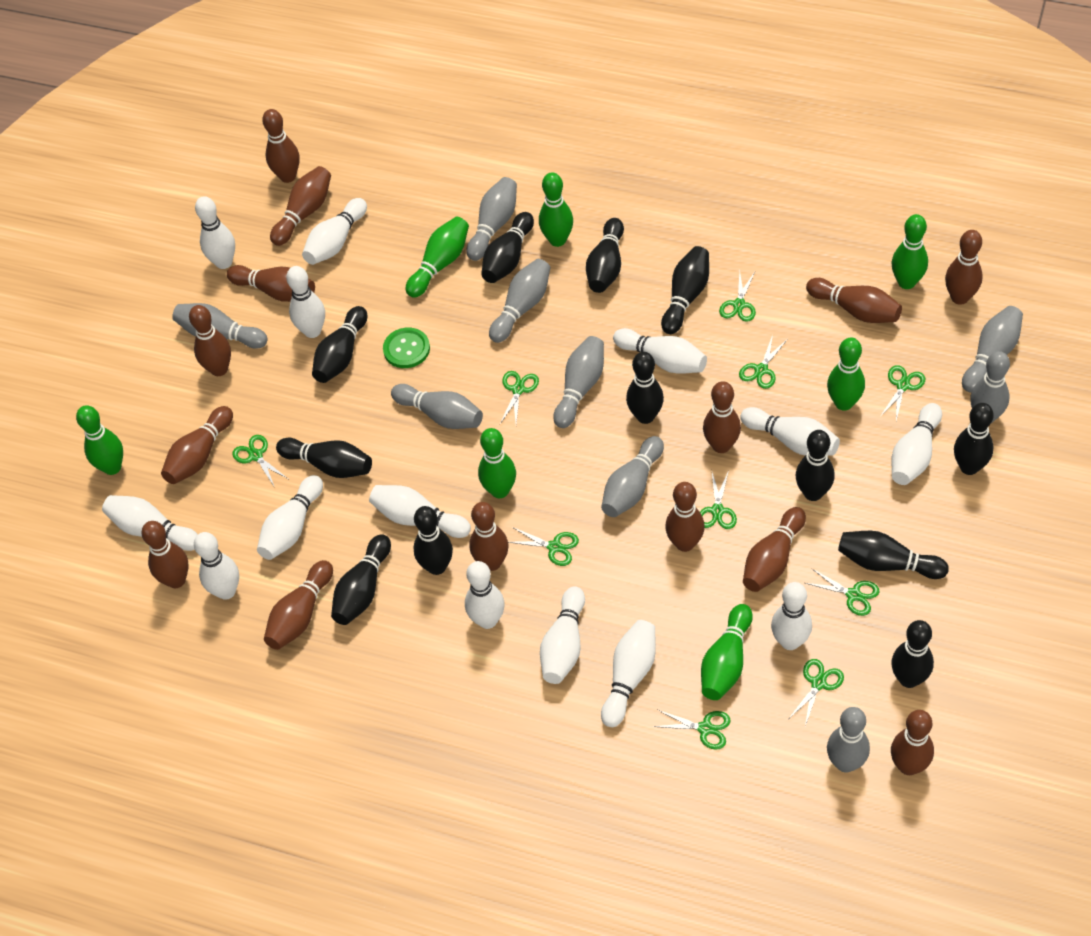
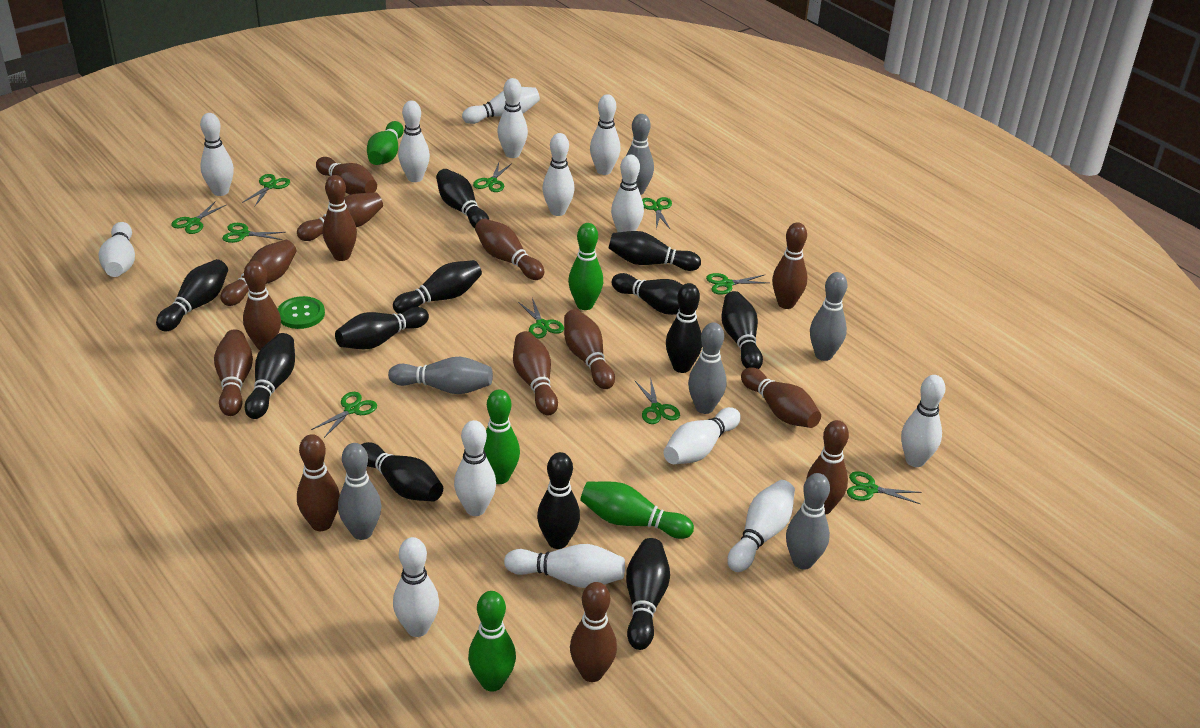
green bowling pin: 7 -> 5
grey bowling pin: 9 -> 6

